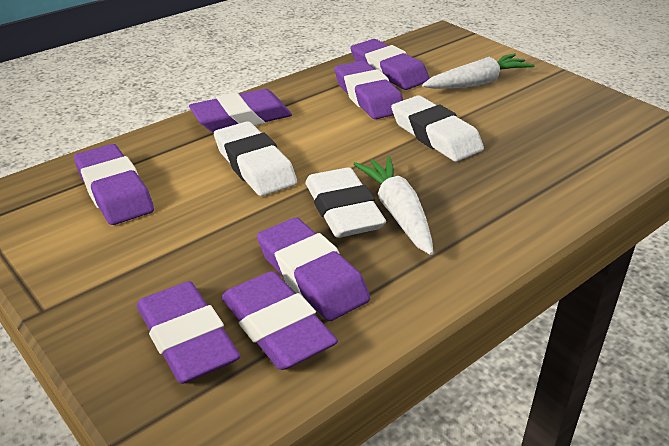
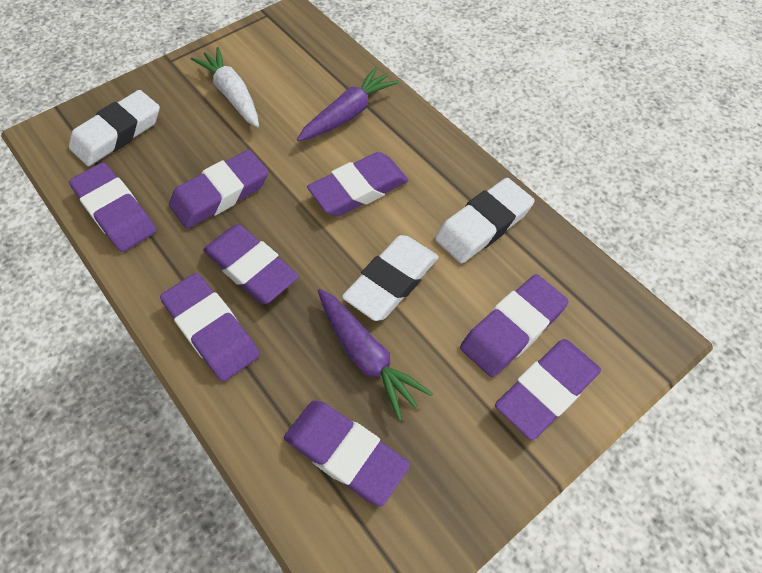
purple carrot: 0 -> 2
purple eraser: 7 -> 8
white carrot: 2 -> 1

